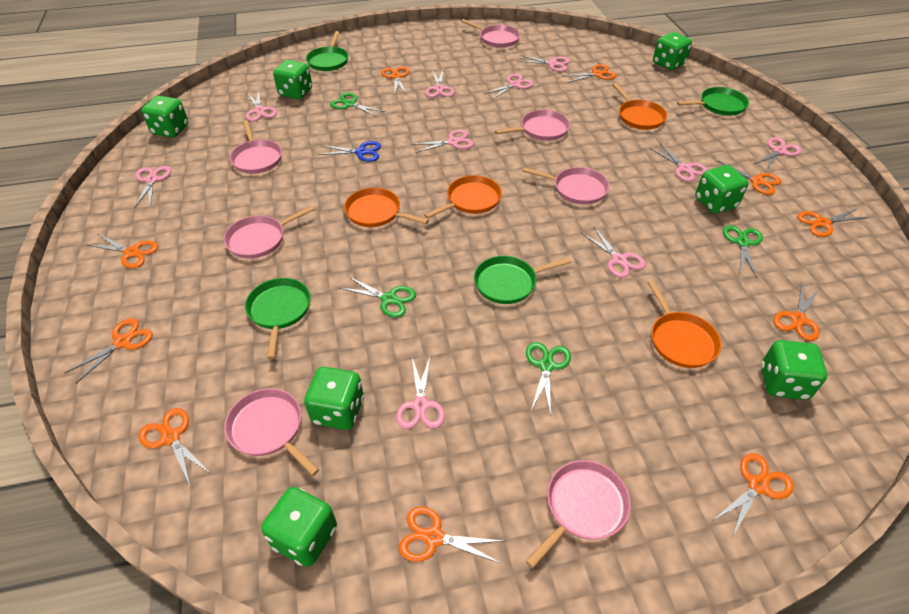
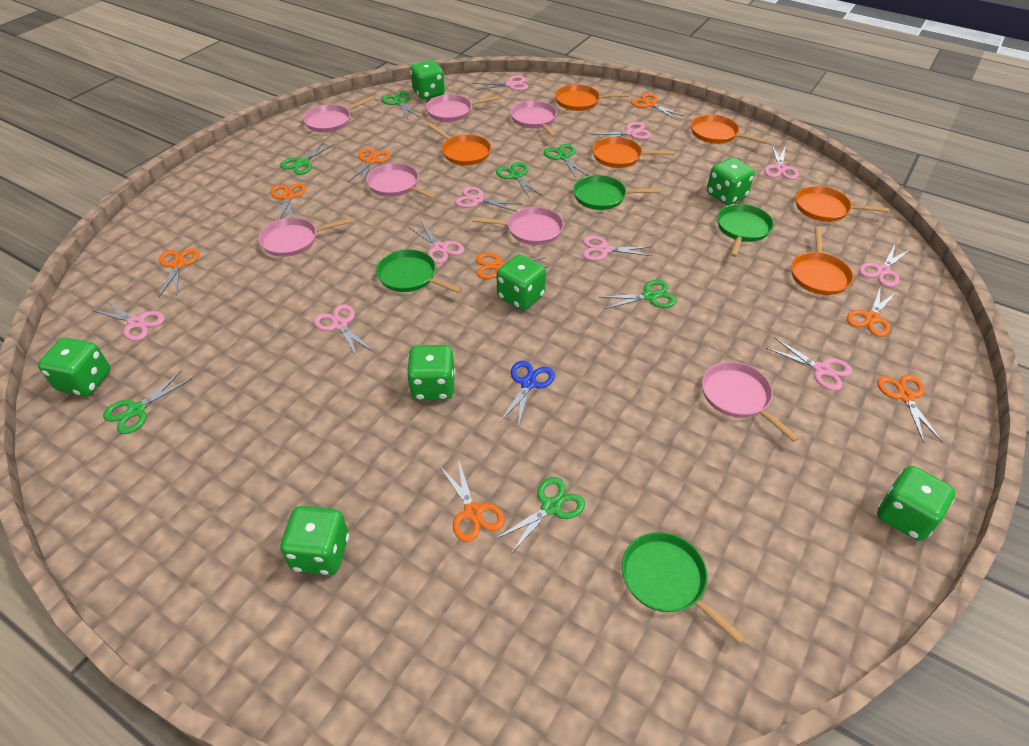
green scissors: 4 -> 7
orange pan: 4 -> 6
orange scissors: 10 -> 8

